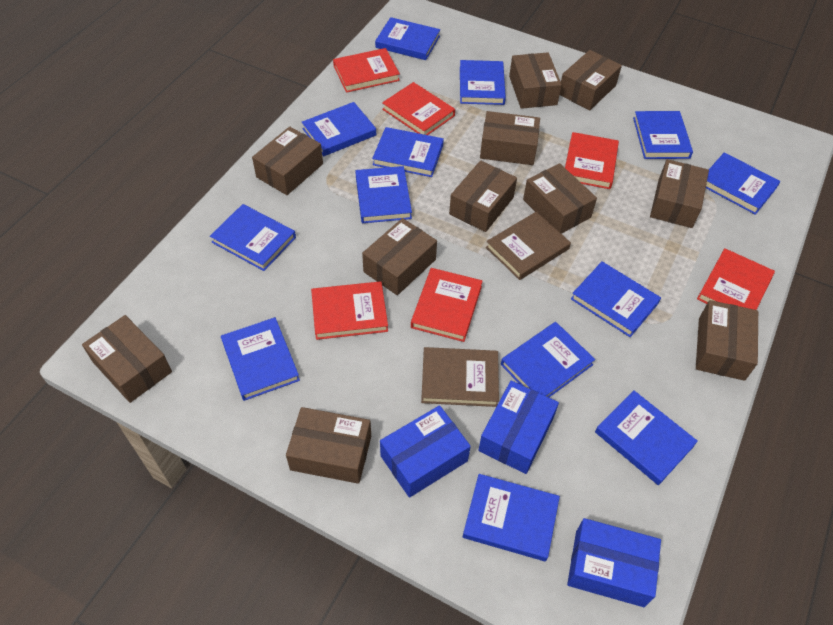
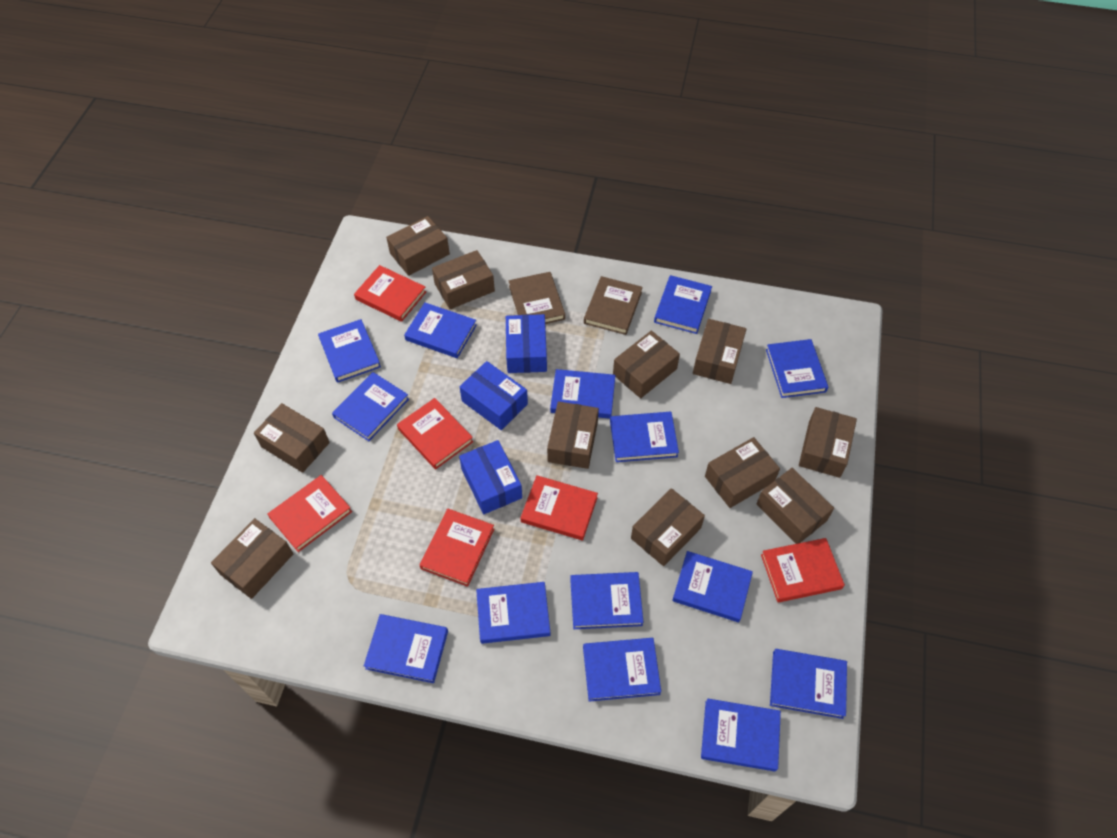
blue book: 13 -> 14

